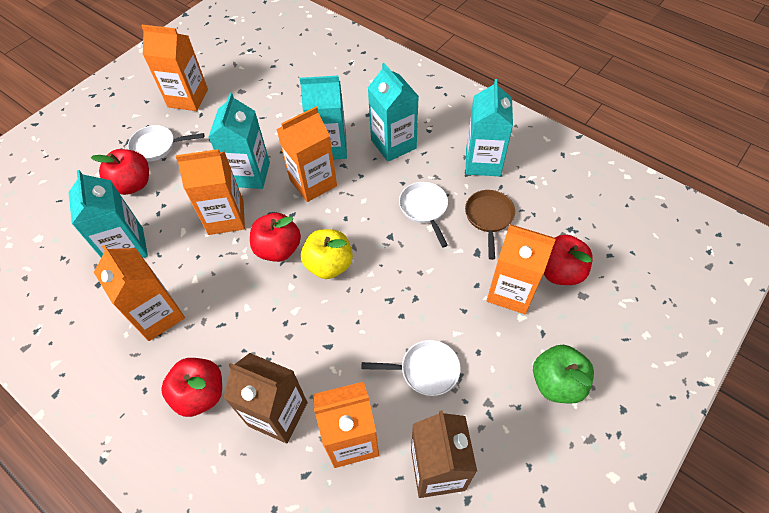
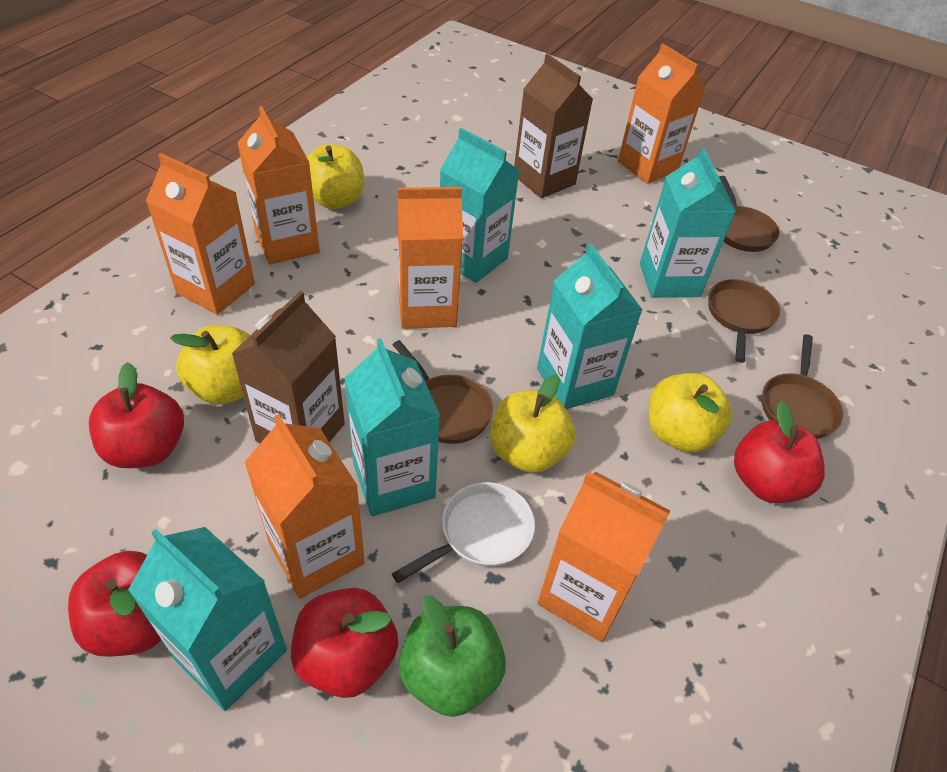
brown pan: 1 -> 4
white pan: 3 -> 1
yellow apple: 1 -> 4

